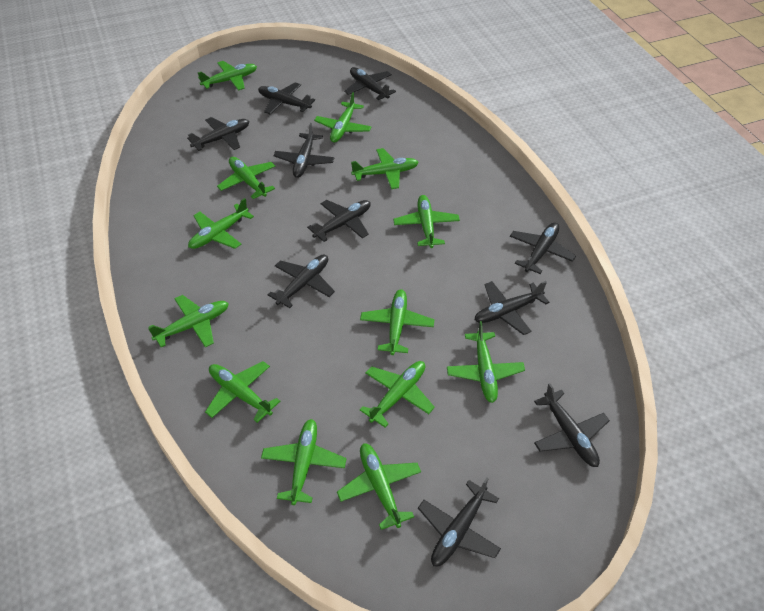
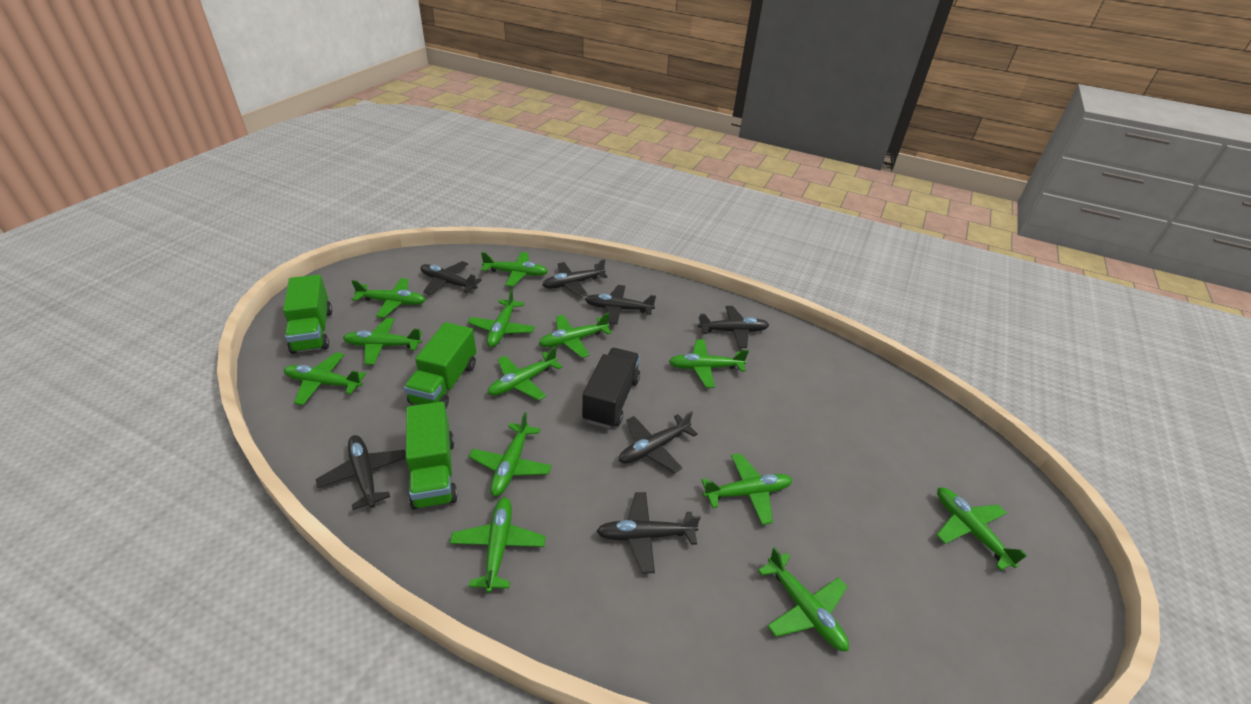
black plane: 10 -> 7
black truck: 0 -> 1
green truck: 0 -> 3

